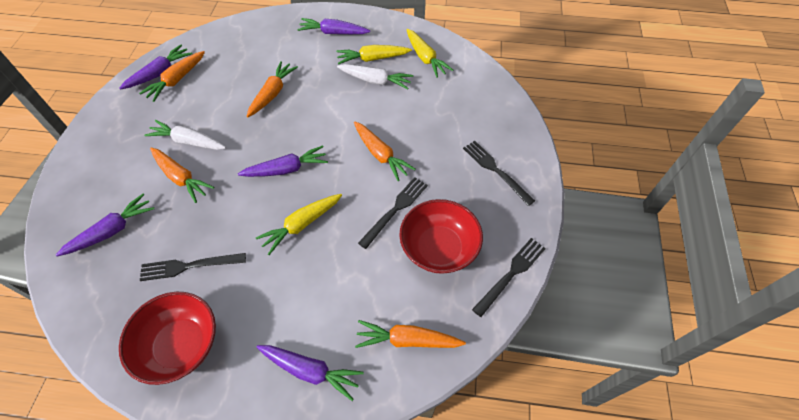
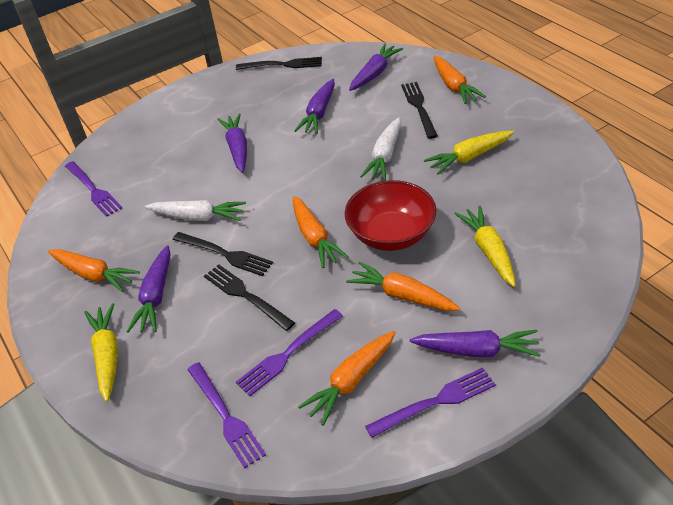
purple fork: 0 -> 4
red bowl: 2 -> 1

